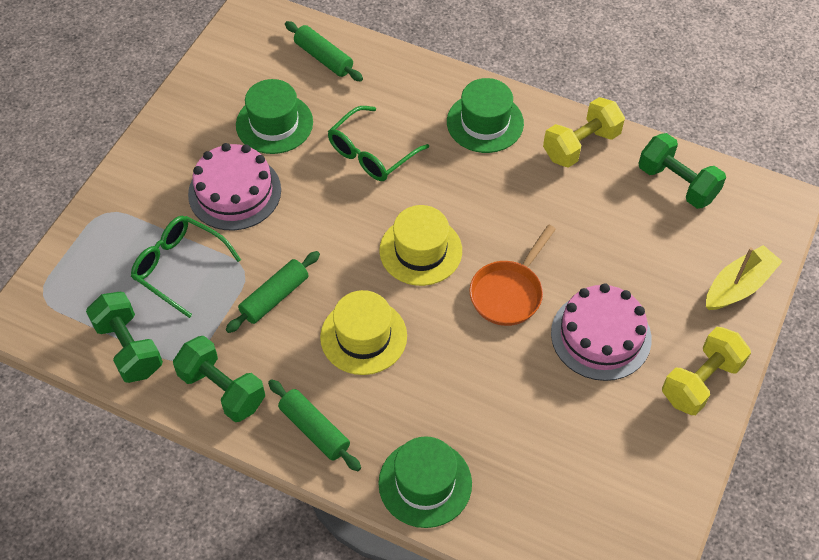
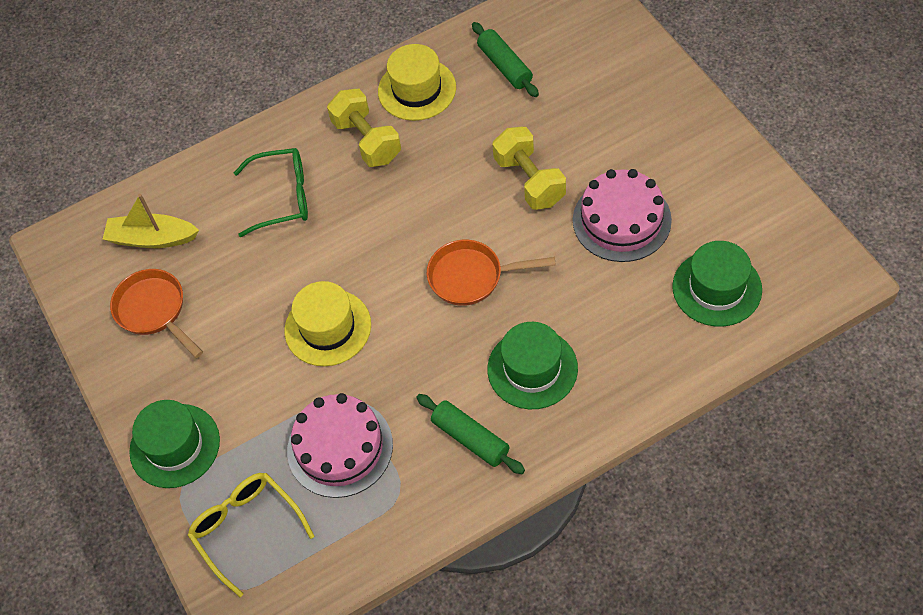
green dumbbell: 3 -> 0
green glasses: 2 -> 1
green rolling pin: 3 -> 2
orange pan: 1 -> 2
yellow glasses: 0 -> 1

